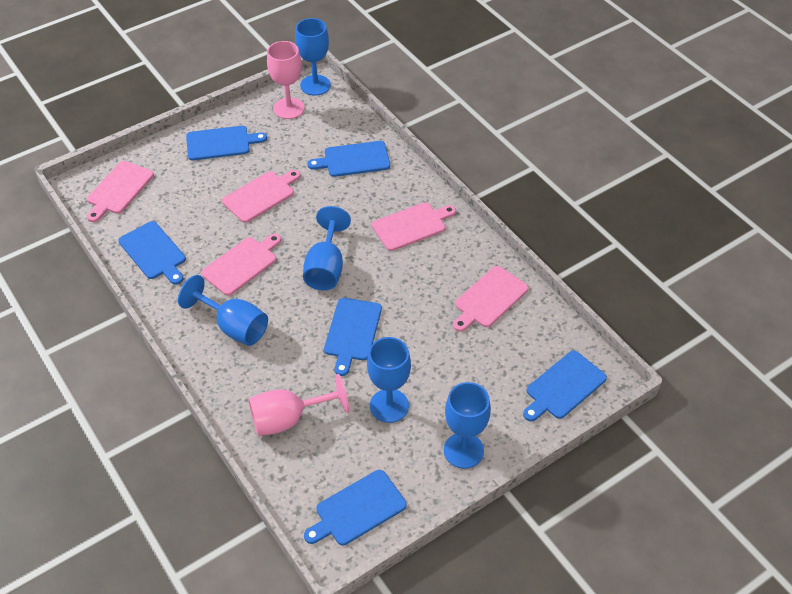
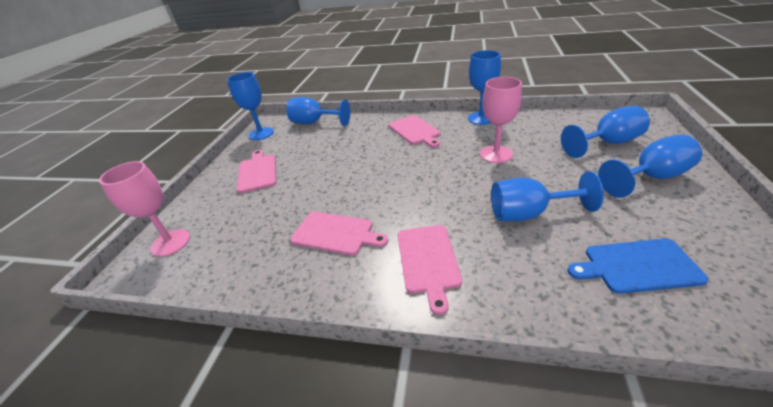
blue cutting board: 6 -> 1
blue goblet: 5 -> 6
pink cutting board: 5 -> 4

